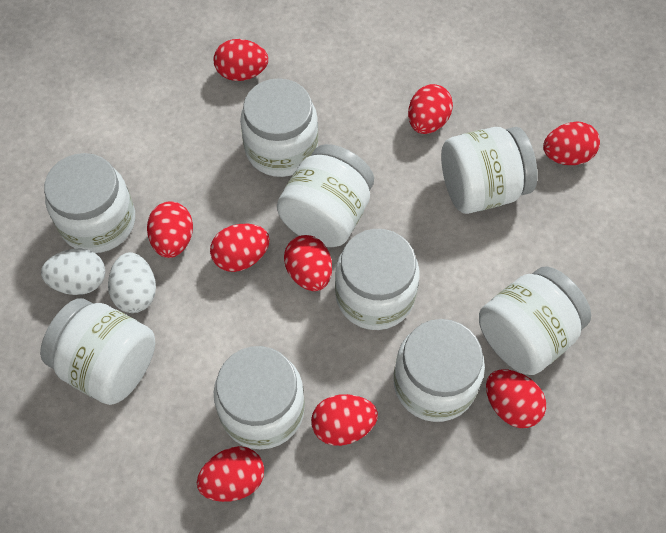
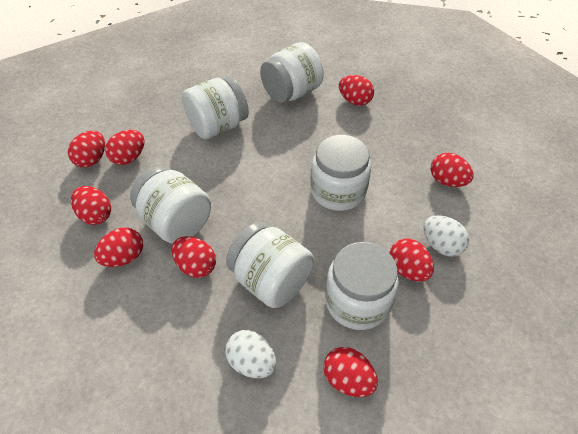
white jar: 9 -> 6

